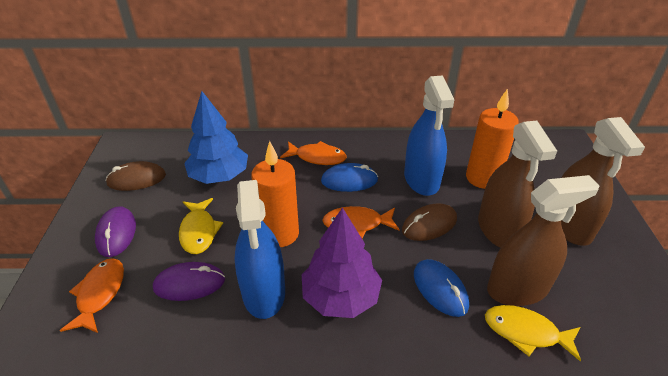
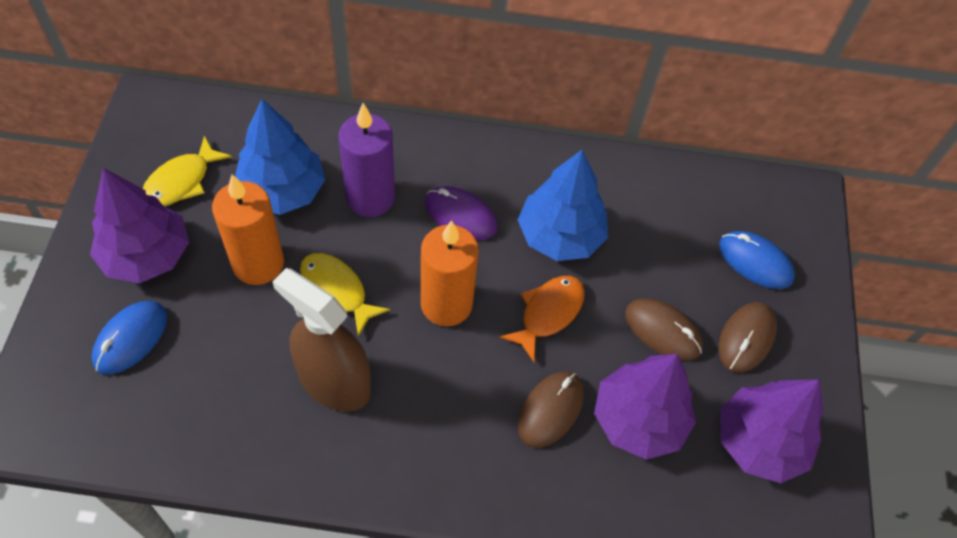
blue spray bottle: 2 -> 0
blue tree: 1 -> 2
brown mouse: 2 -> 3
brown spray bottle: 3 -> 1
orange fish: 3 -> 1
purple candle: 0 -> 1
purple mouse: 2 -> 1
purple tree: 1 -> 3

